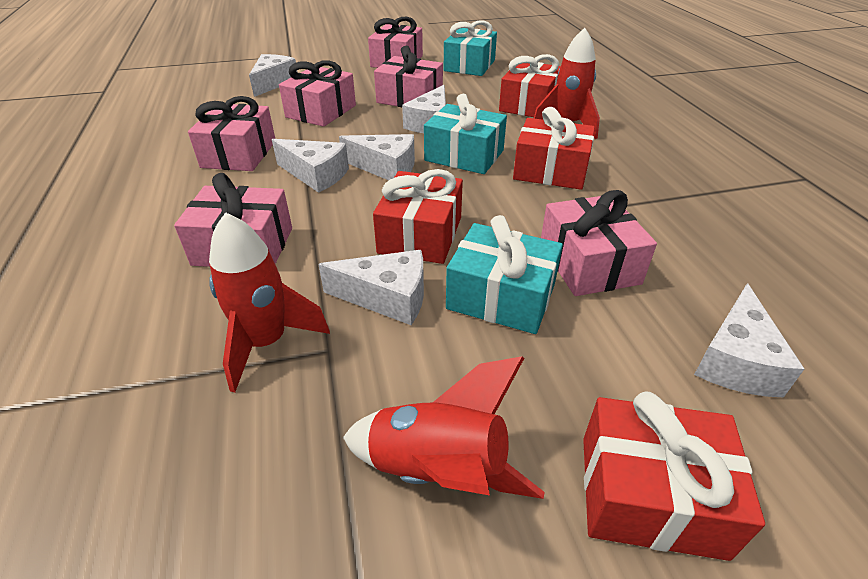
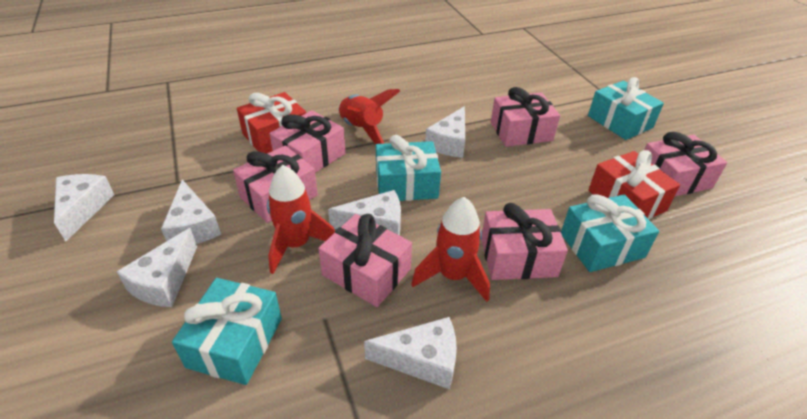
red gift: 4 -> 2
turquoise gift: 3 -> 4

